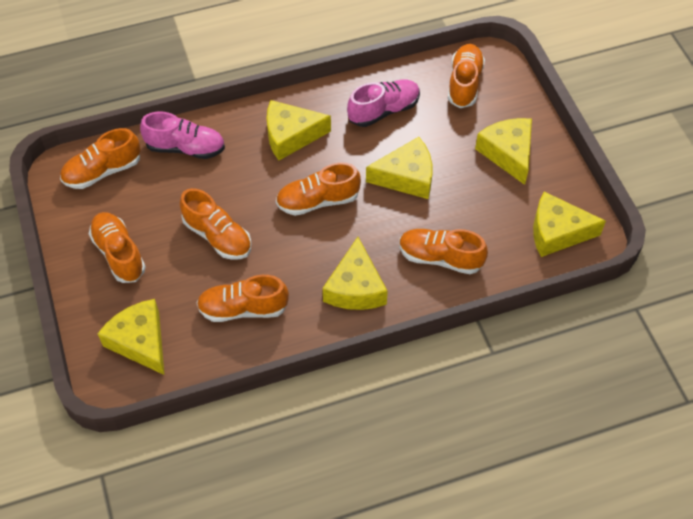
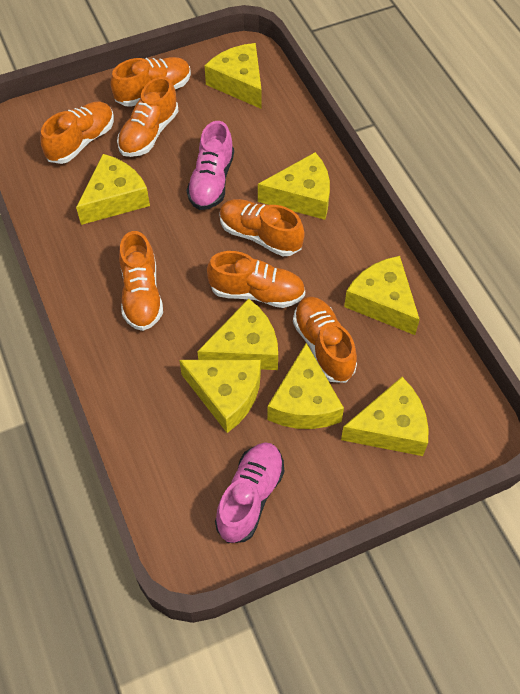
yellow cheese: 6 -> 8

